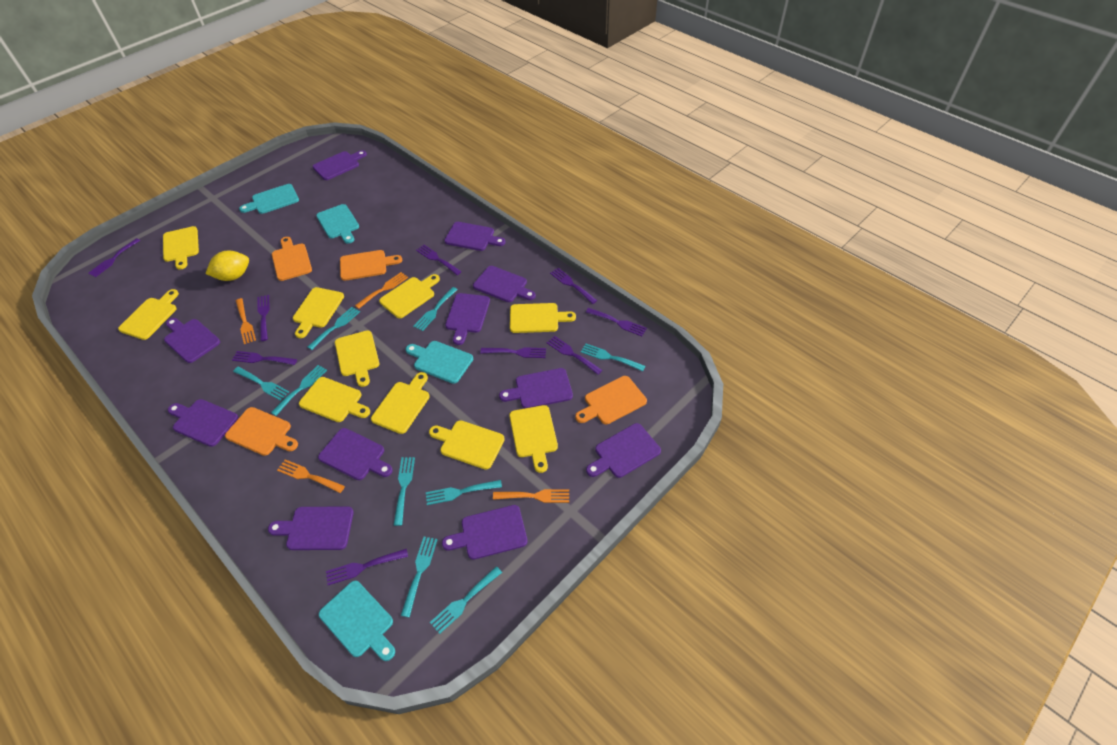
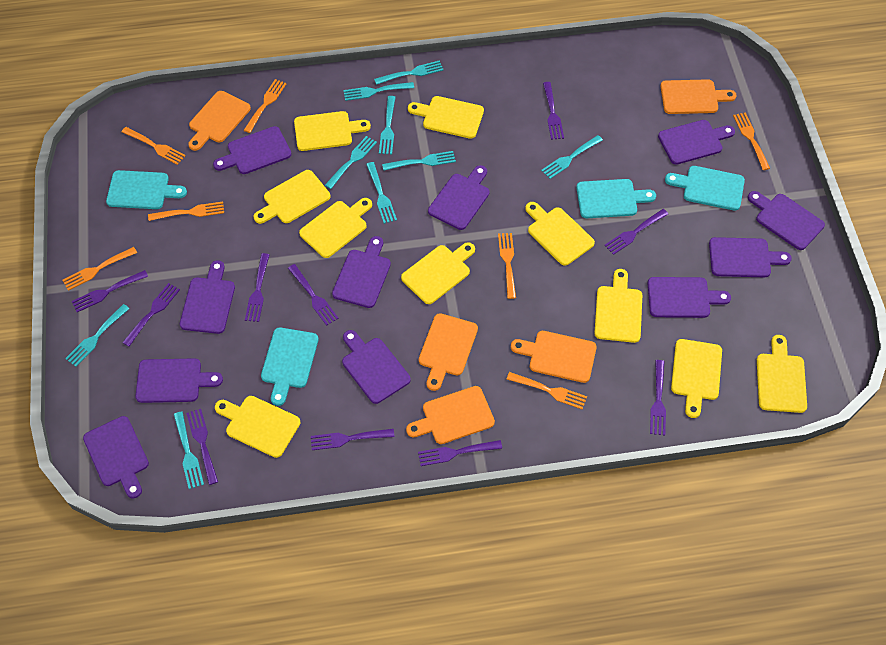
orange cutting board: 4 -> 5
orange fork: 4 -> 7
purple fork: 9 -> 10
yellow lemon: 1 -> 0

